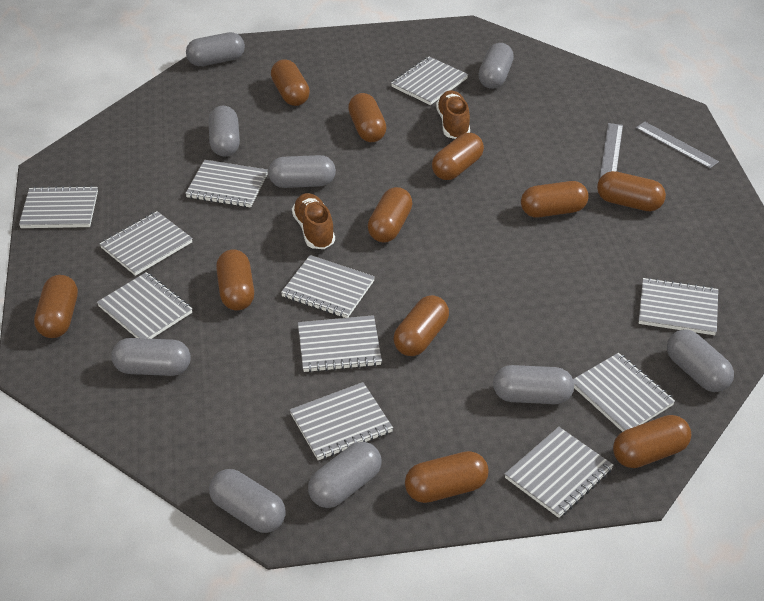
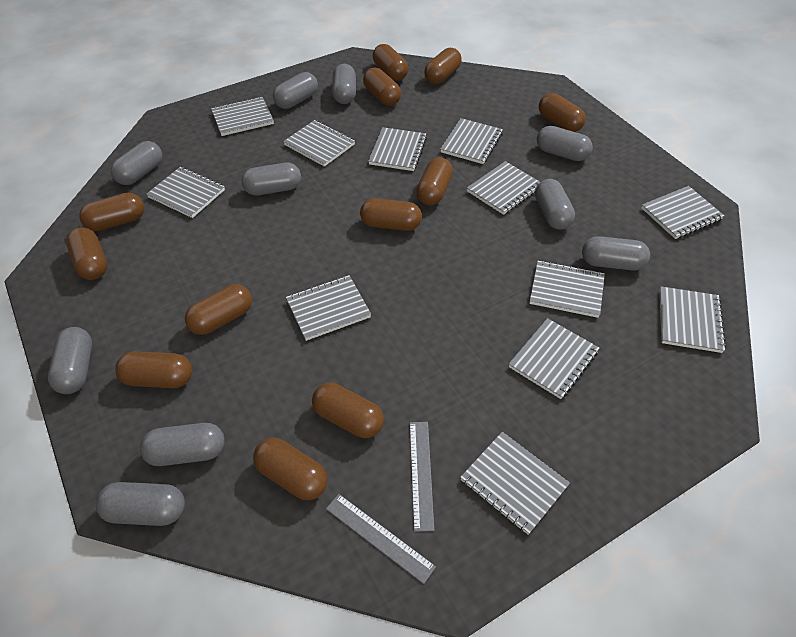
brown capsule: 11 -> 12
brown shoe: 2 -> 0
grey capsule: 9 -> 10
grey notebook: 11 -> 12

